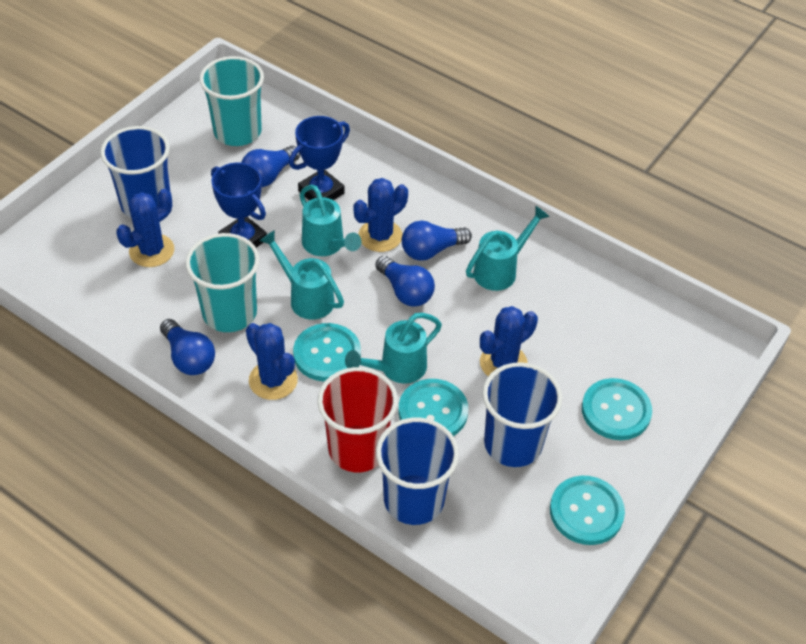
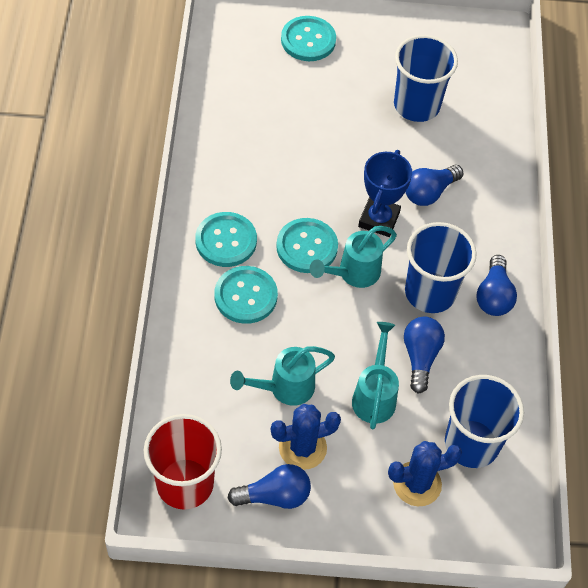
blue cactus: 4 -> 2
blue trophy: 2 -> 1
turquoise cup: 2 -> 0
turquoise watering can: 4 -> 3

